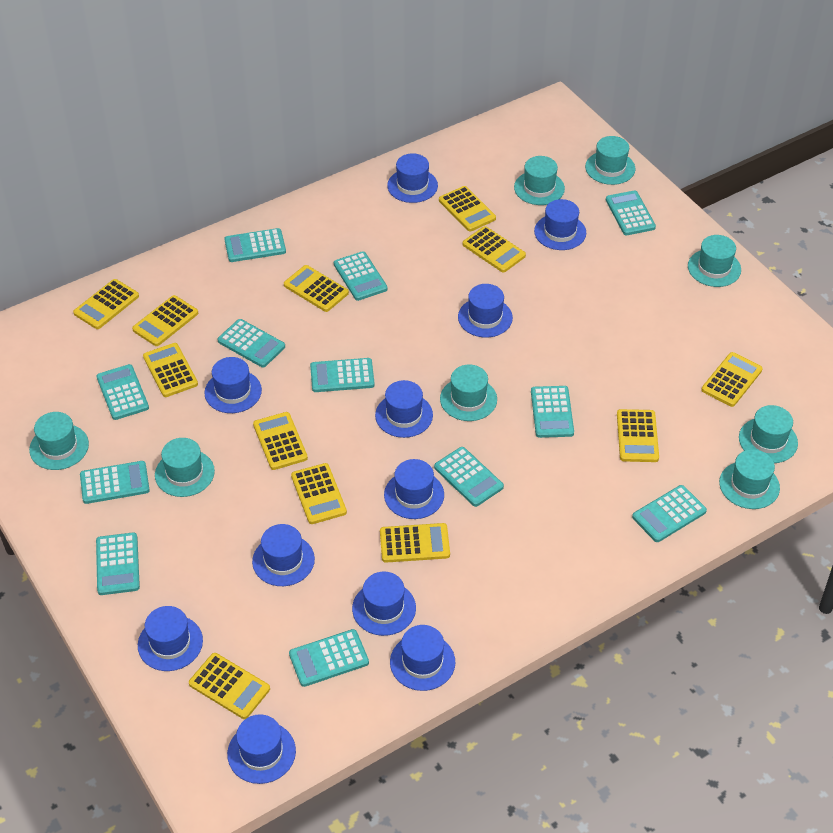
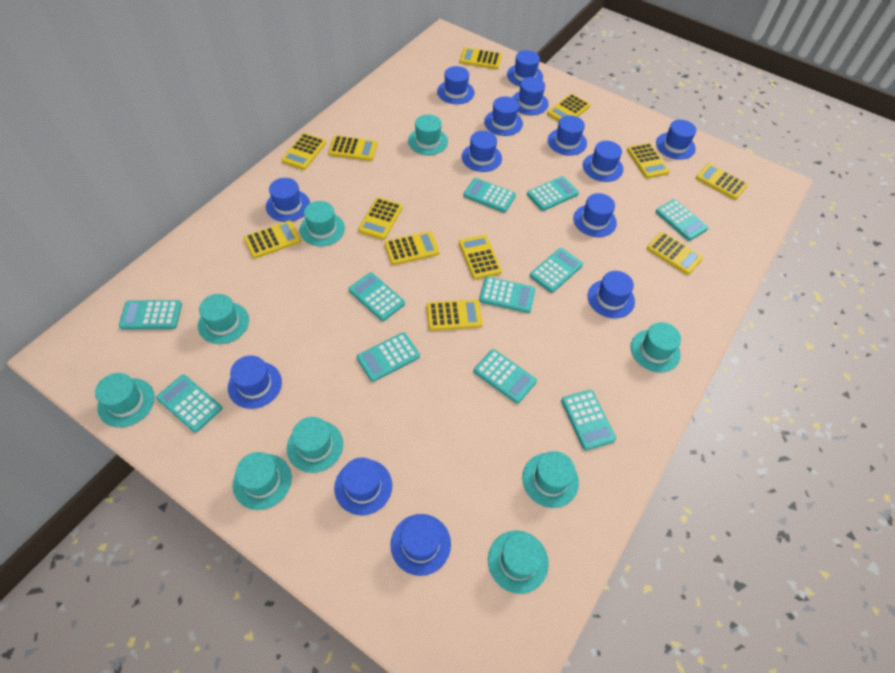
blue hat: 11 -> 14
turquoise calculator: 12 -> 11
turquoise hat: 8 -> 9

